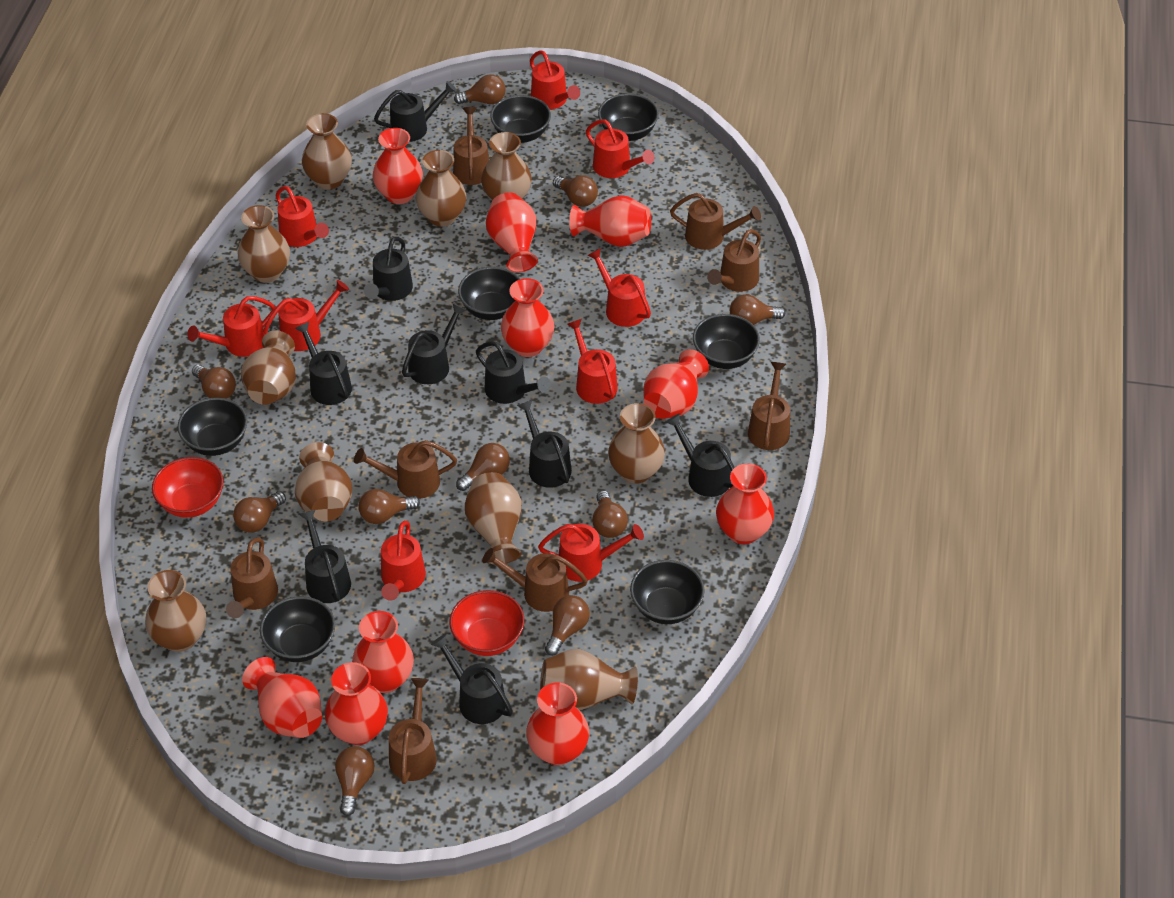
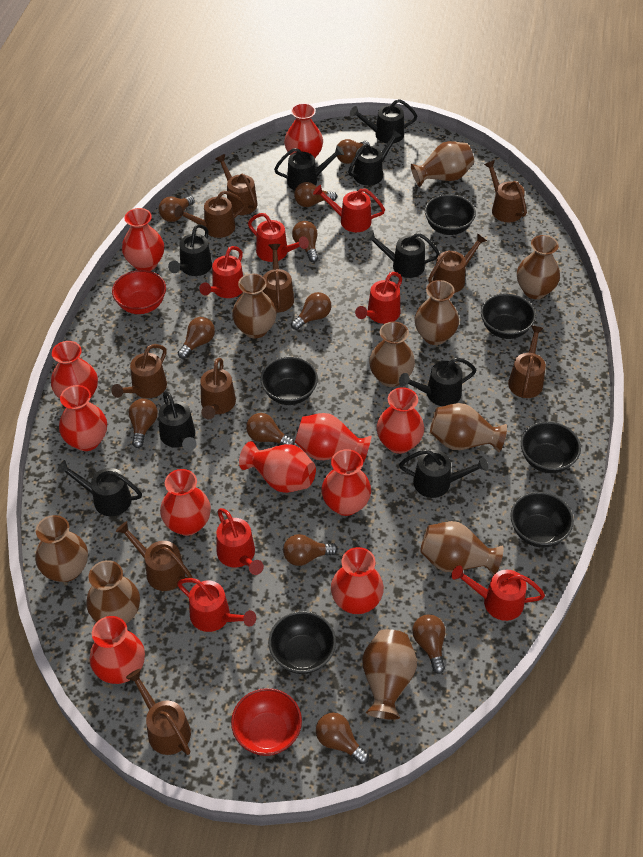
black bowl: 7 -> 6
brown light bulb: 10 -> 11
brown watering can: 8 -> 10
red vase: 10 -> 11
red watering can: 9 -> 7

